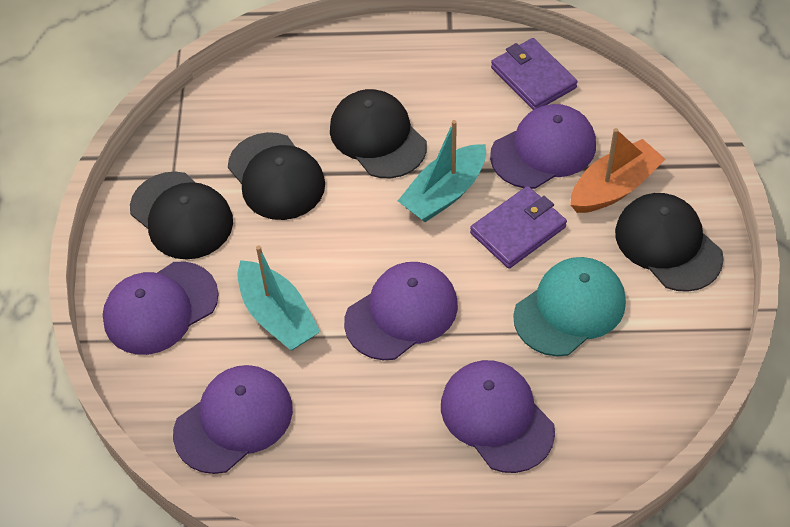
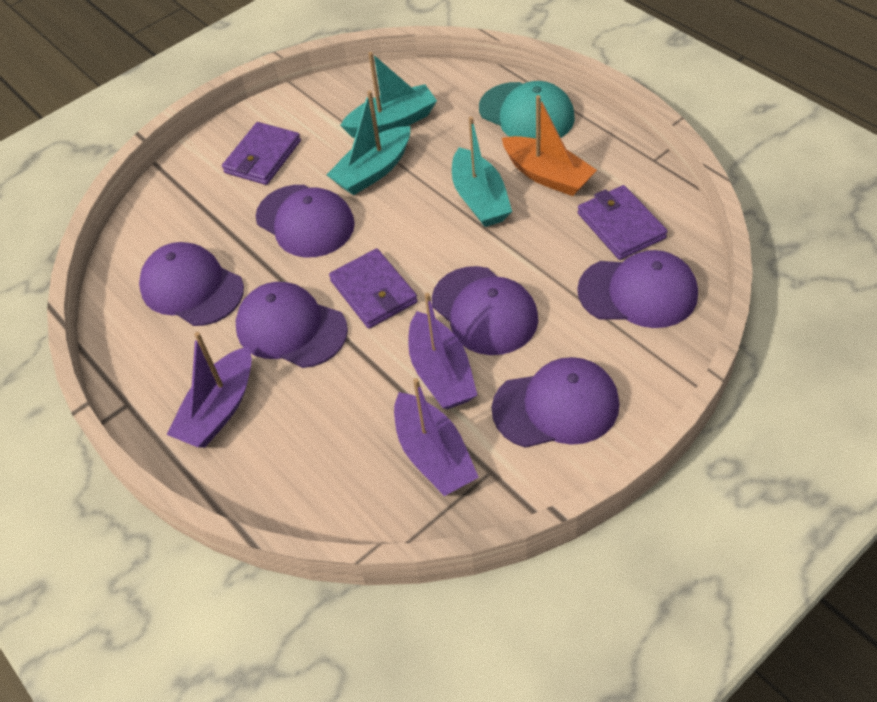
black cap: 4 -> 0
purple boat: 0 -> 3
purple cap: 5 -> 6
purple wallet: 2 -> 3
turquoise boat: 2 -> 3

